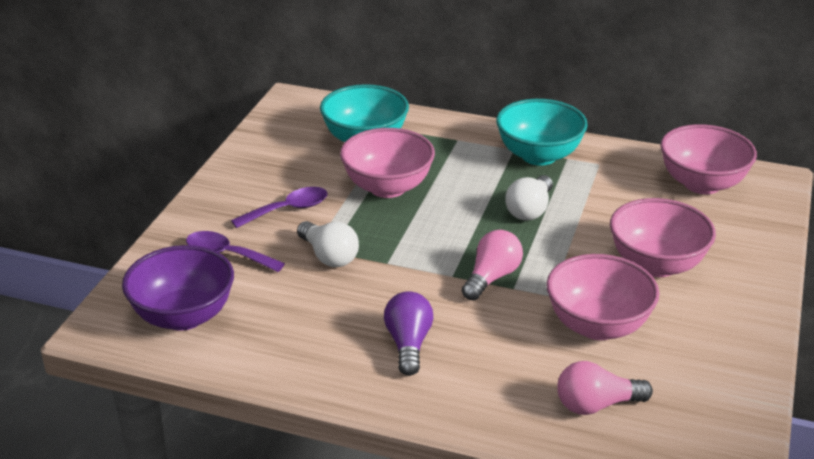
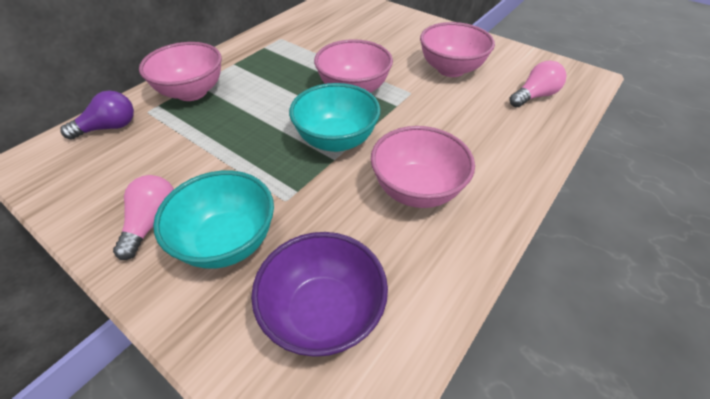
purple spoon: 2 -> 0
white light bulb: 2 -> 0

